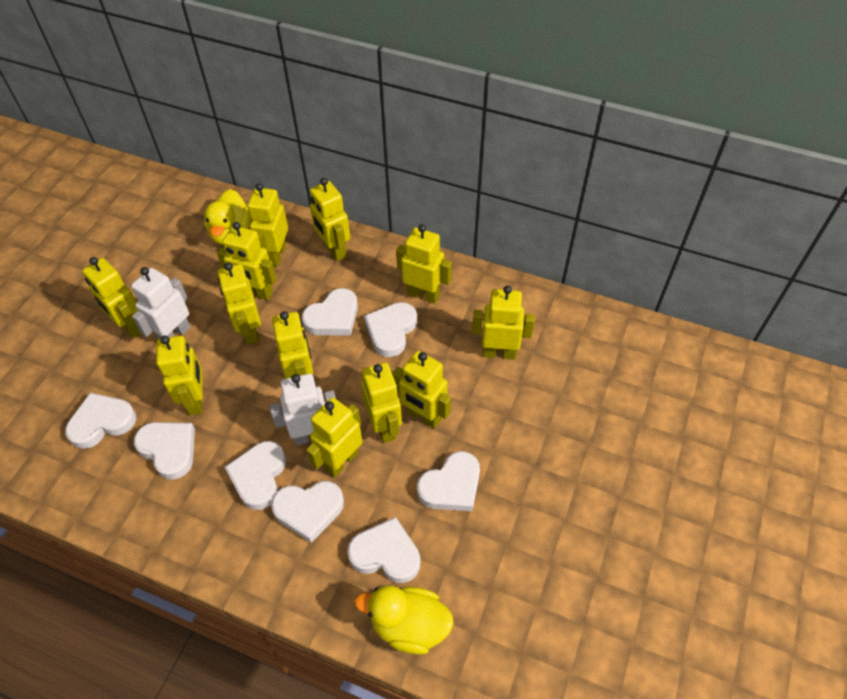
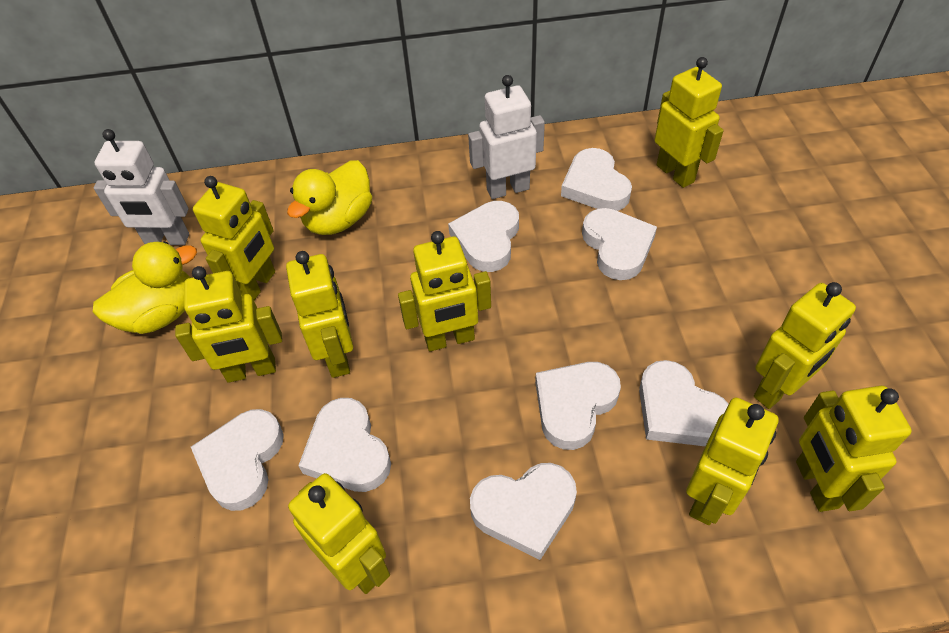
yellow robot: 12 -> 9

